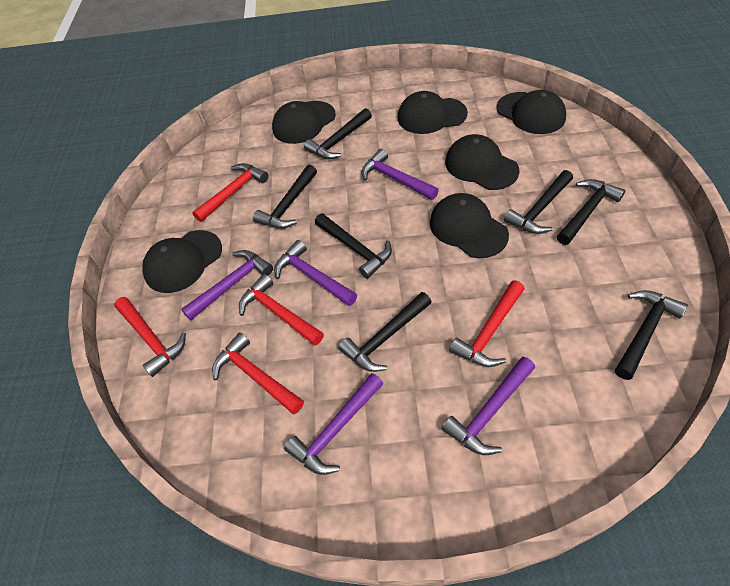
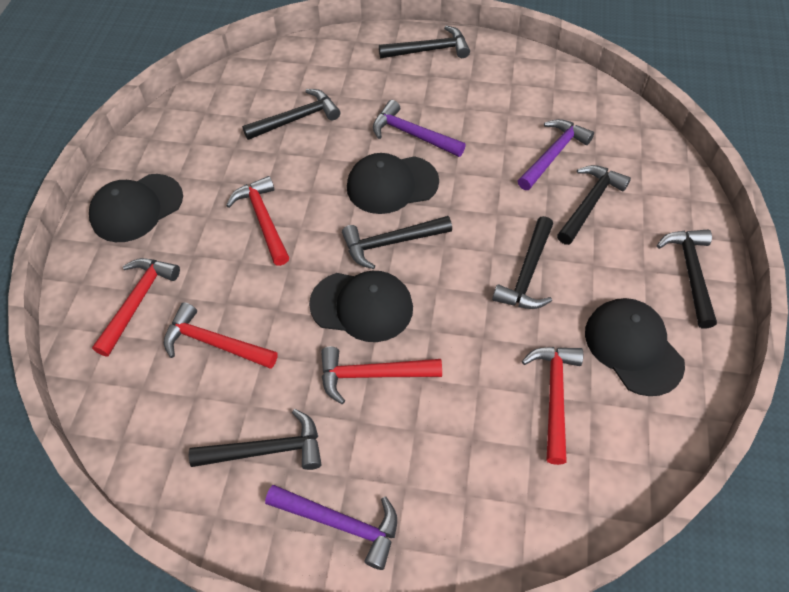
black cap: 6 -> 4
purple hammer: 5 -> 3

